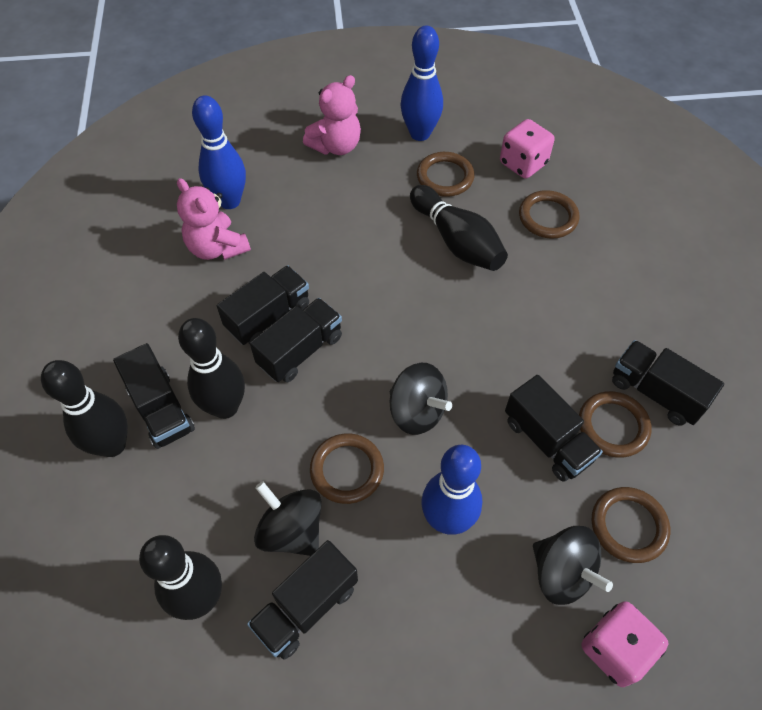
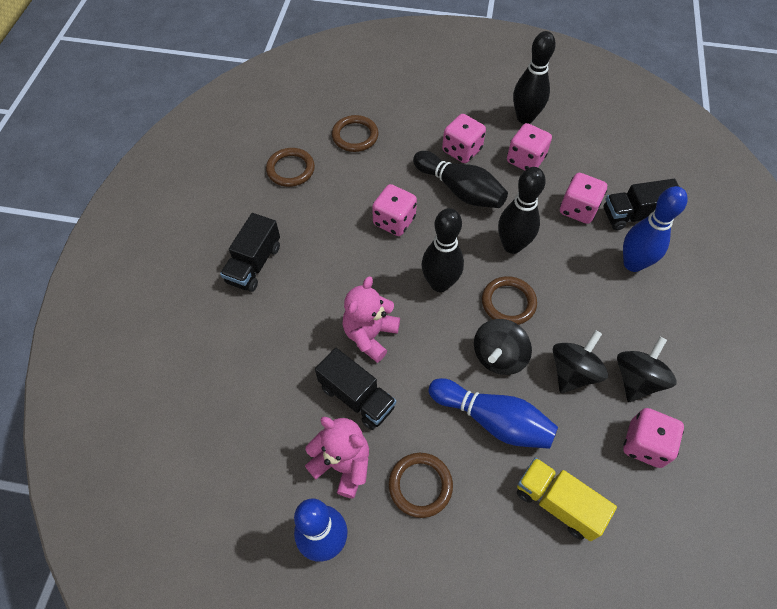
black truck: 6 -> 3
brown ring: 5 -> 4
pink dice: 2 -> 5
yellow truck: 0 -> 1

